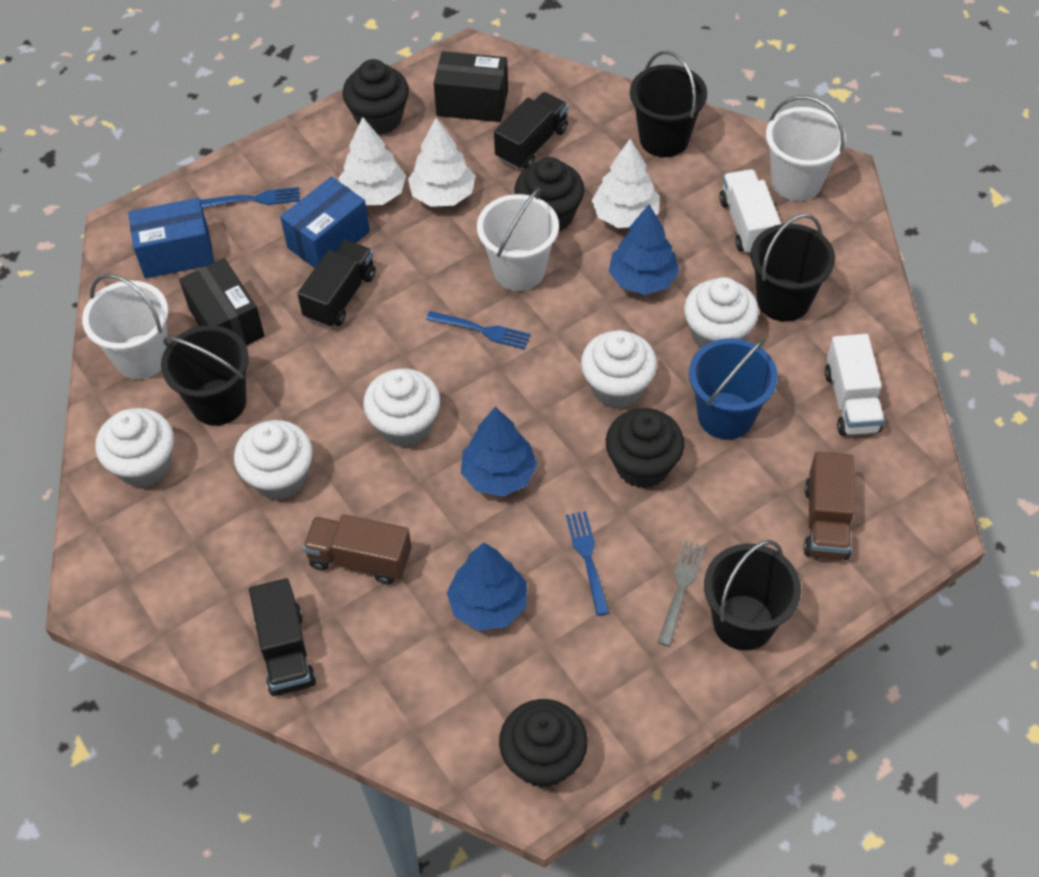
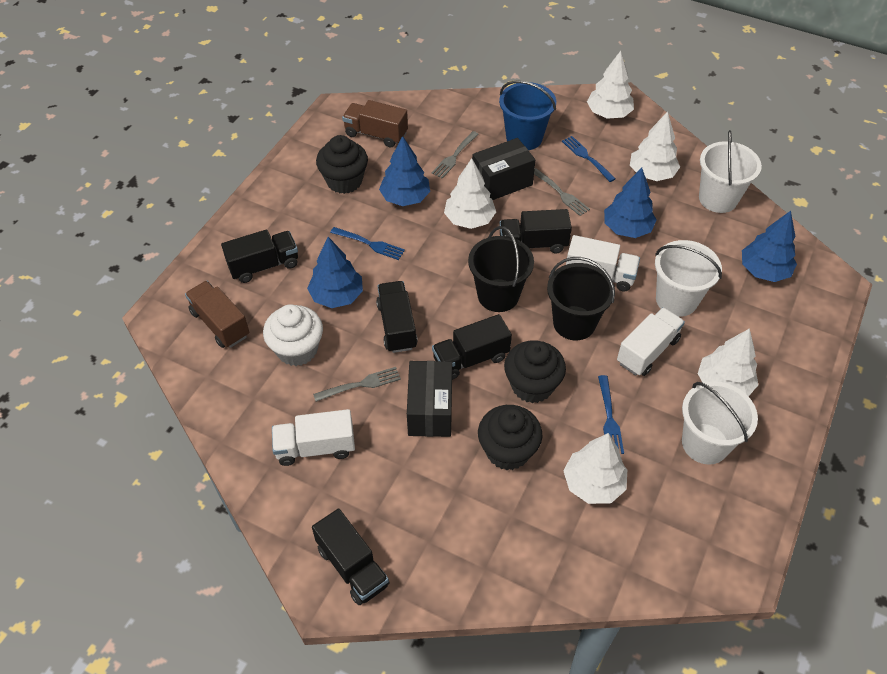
black bucket: 4 -> 2
black cupcake: 4 -> 3
black truck: 3 -> 5
blue box: 2 -> 0
blue tree: 3 -> 4
grey fork: 1 -> 3
white cupcake: 5 -> 1
white tree: 3 -> 5
white truck: 2 -> 3

